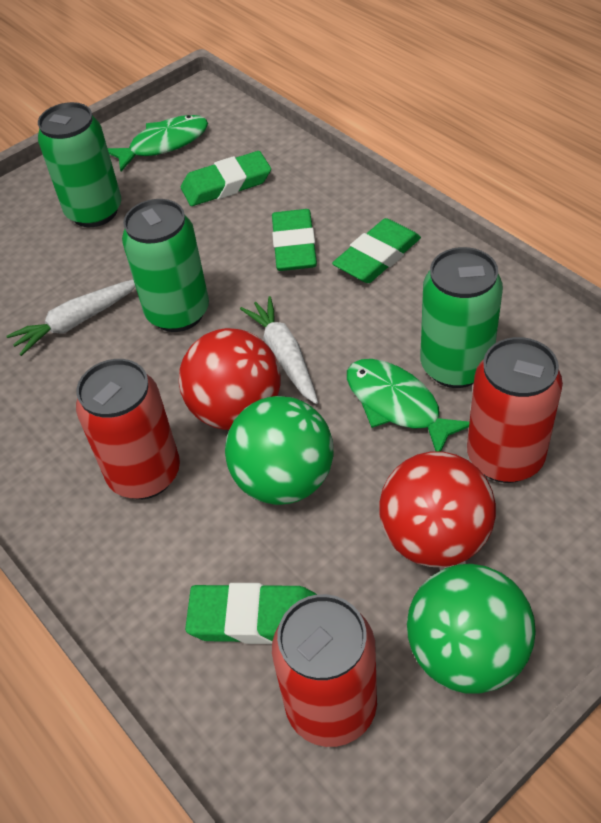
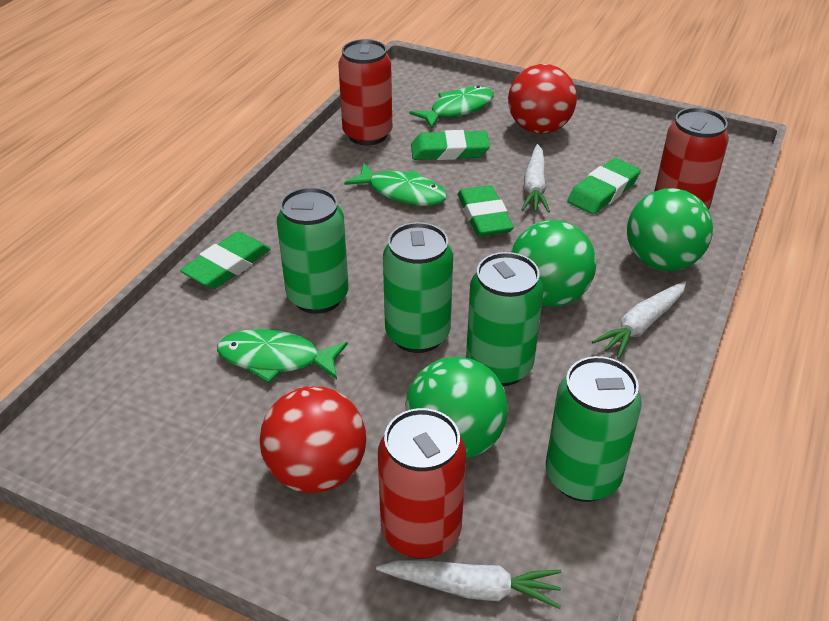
green ball: 2 -> 3
green can: 3 -> 4
green fish: 2 -> 3
white carrot: 2 -> 3

